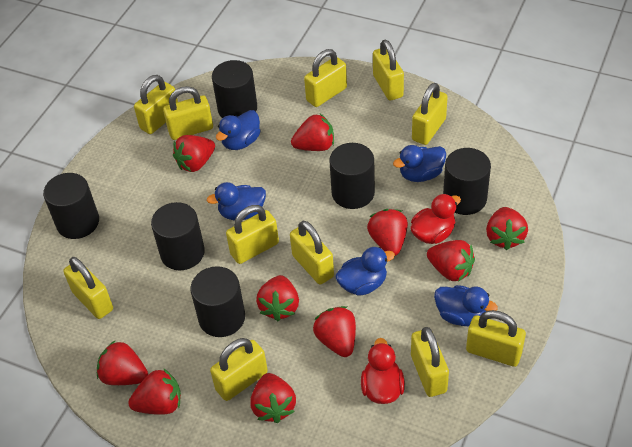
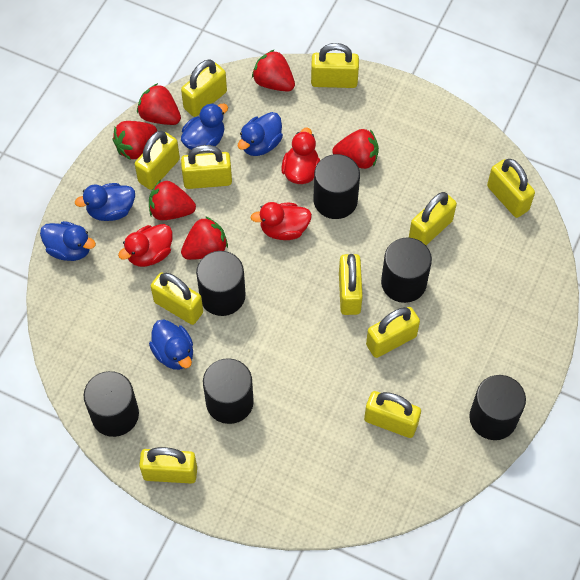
red duck: 2 -> 3
red strawberry: 10 -> 6

